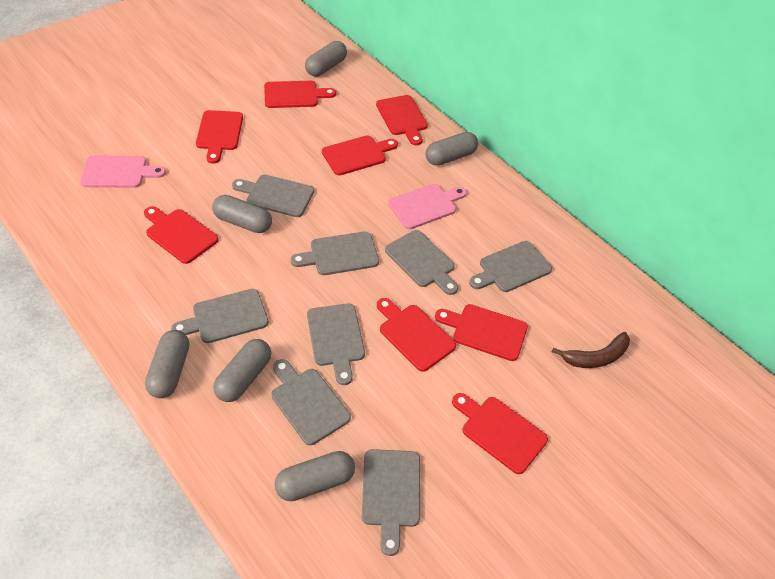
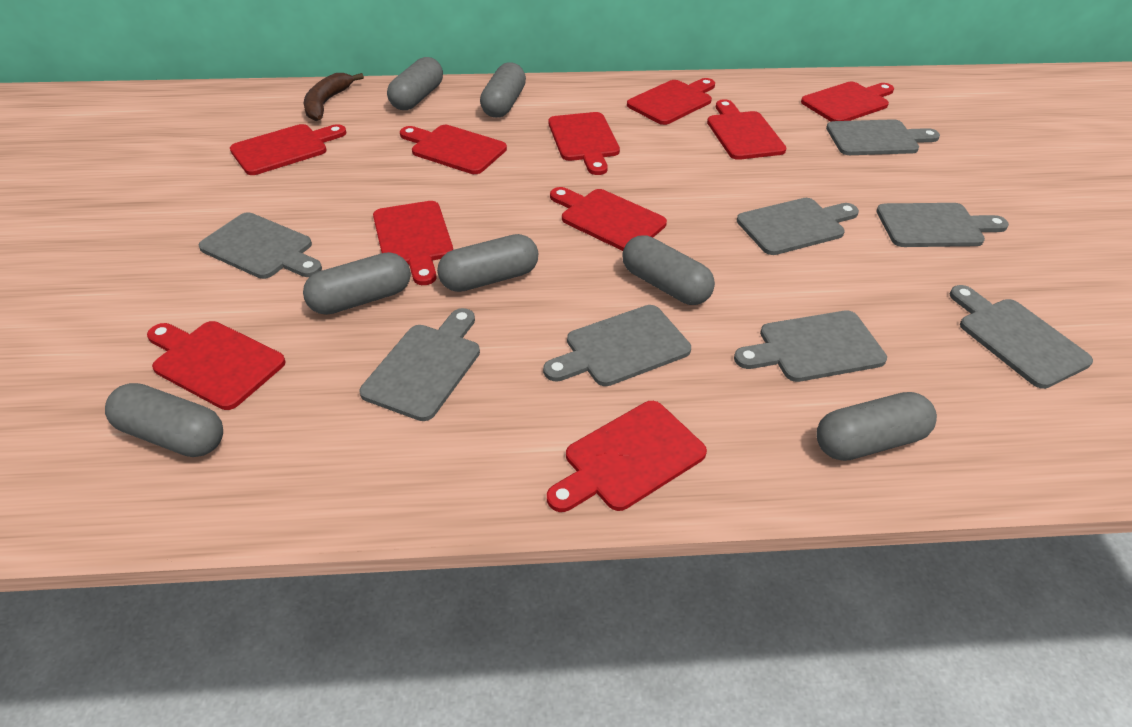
grey capsule: 6 -> 7
pink cutting board: 2 -> 0
red cutting board: 8 -> 10

